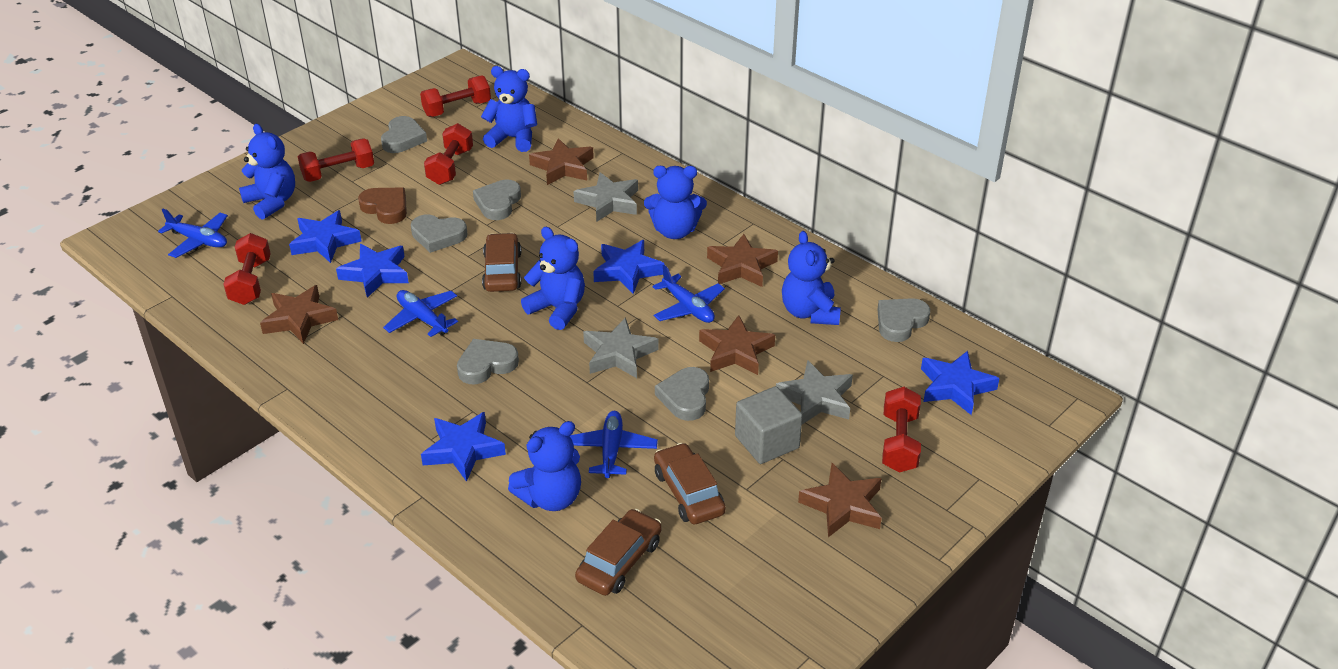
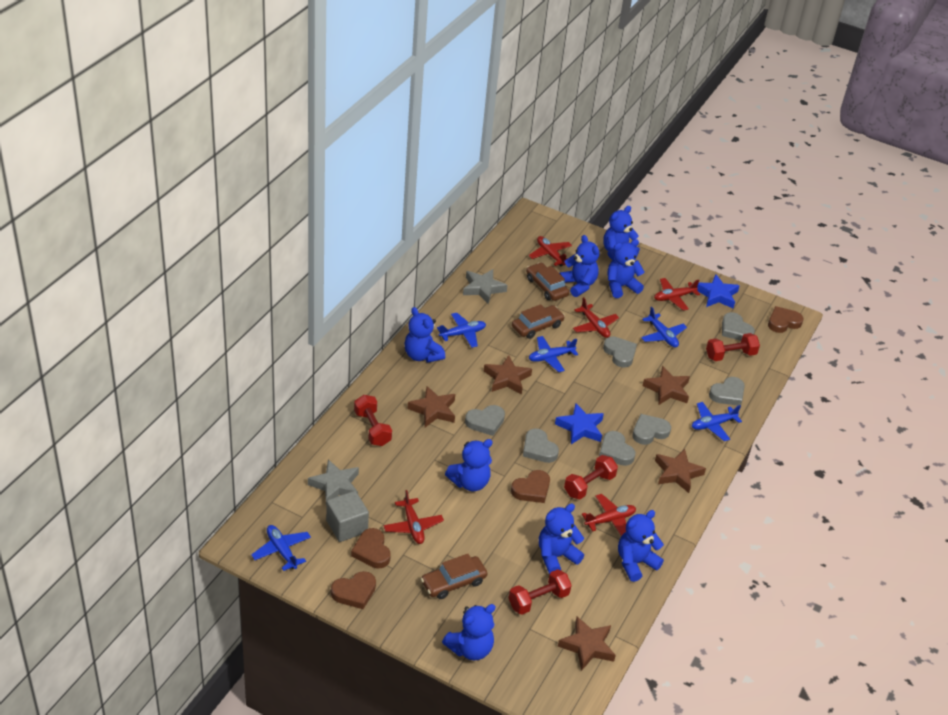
blue plane: 4 -> 5
blue star: 5 -> 2
blue teddy bear: 6 -> 8
brown heart: 1 -> 4
grey heart: 6 -> 7
grey star: 3 -> 2
red dumbbell: 5 -> 4
red plane: 0 -> 5

